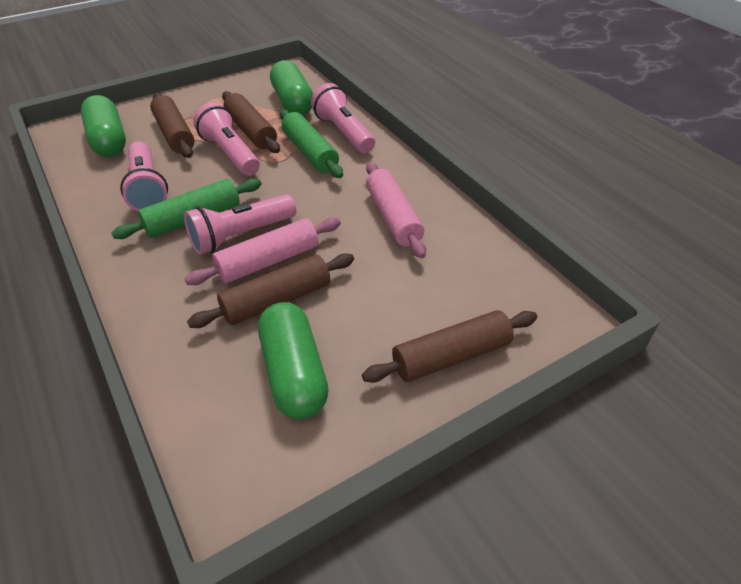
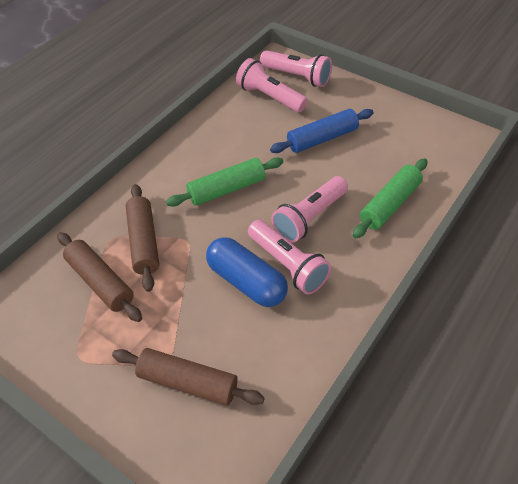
blue capsule: 0 -> 1
blue rolling pin: 0 -> 1
brown rolling pin: 4 -> 3
green capsule: 3 -> 0
pink rolling pin: 2 -> 0

